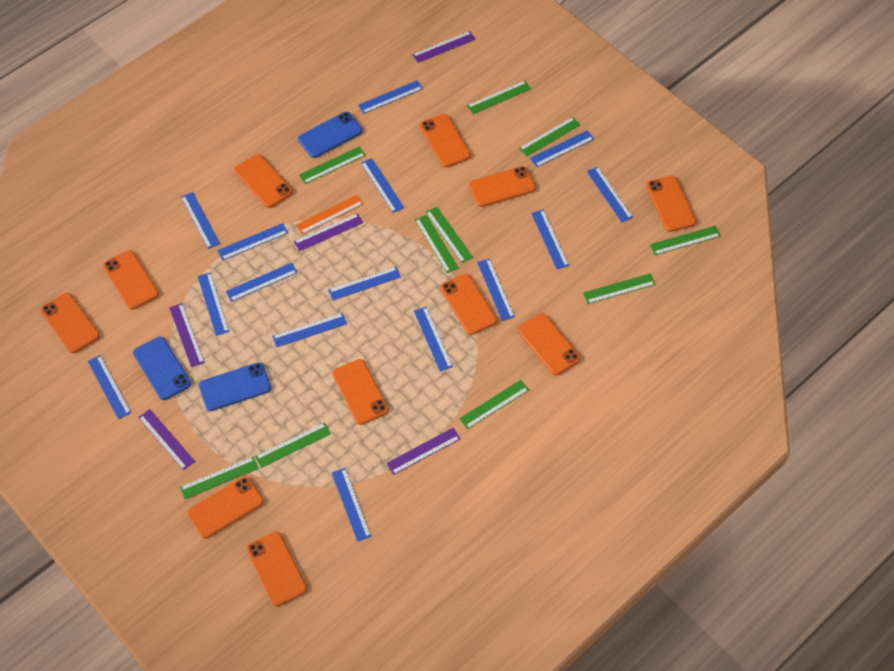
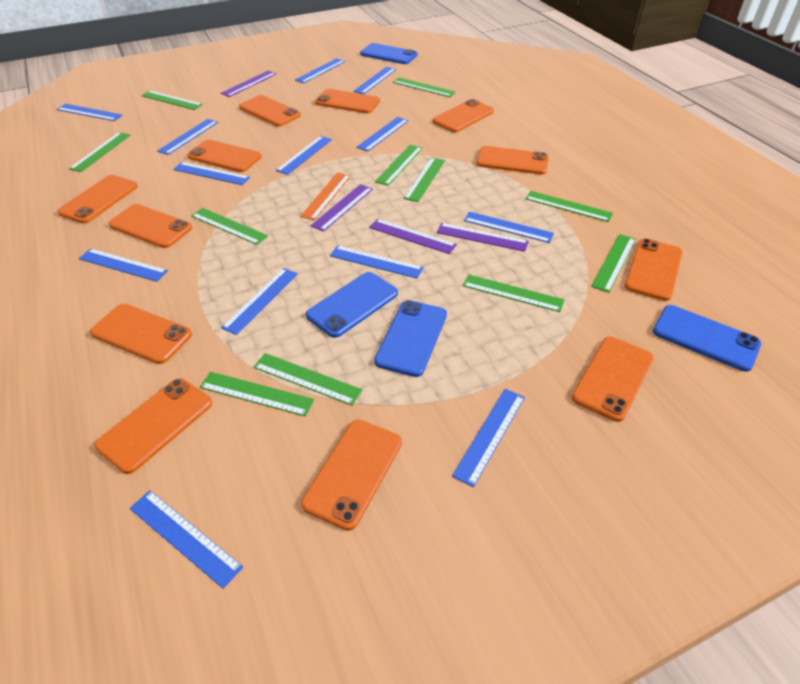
blue phone: 3 -> 4
blue ruler: 15 -> 13
green ruler: 10 -> 11
orange phone: 11 -> 12
purple ruler: 5 -> 4

